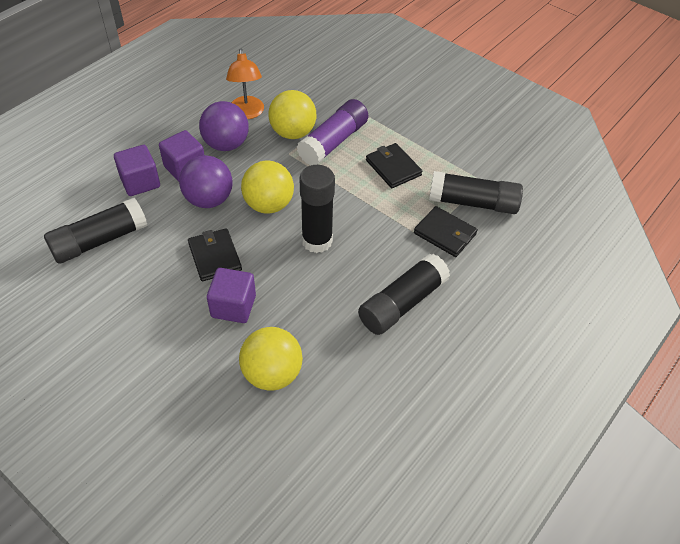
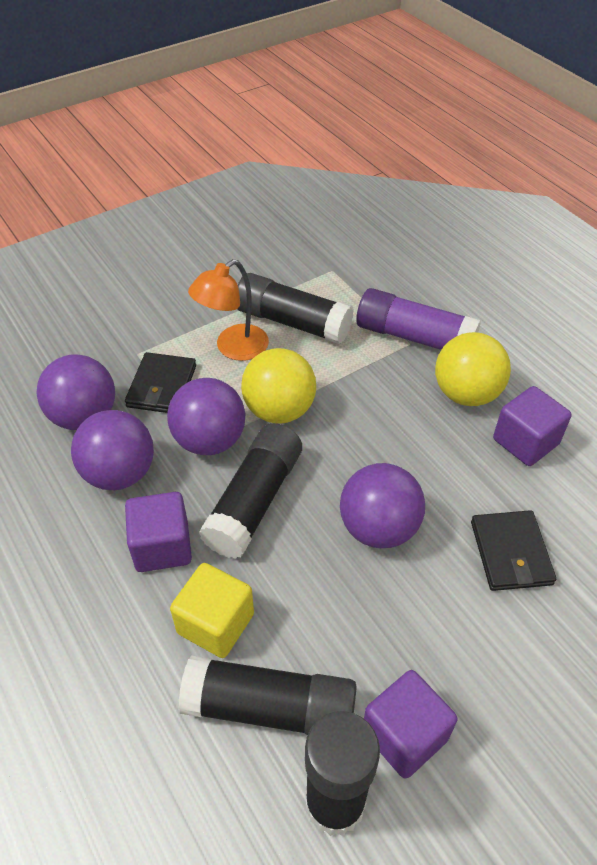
black wallet: 3 -> 2
purple ball: 2 -> 4
yellow ball: 3 -> 2
yellow cube: 0 -> 1

